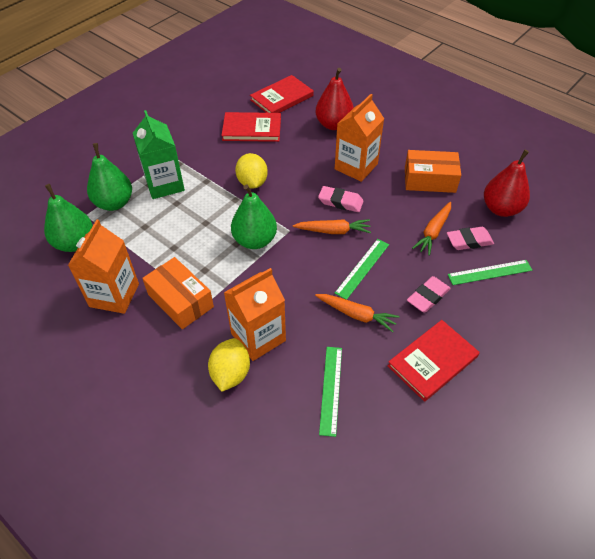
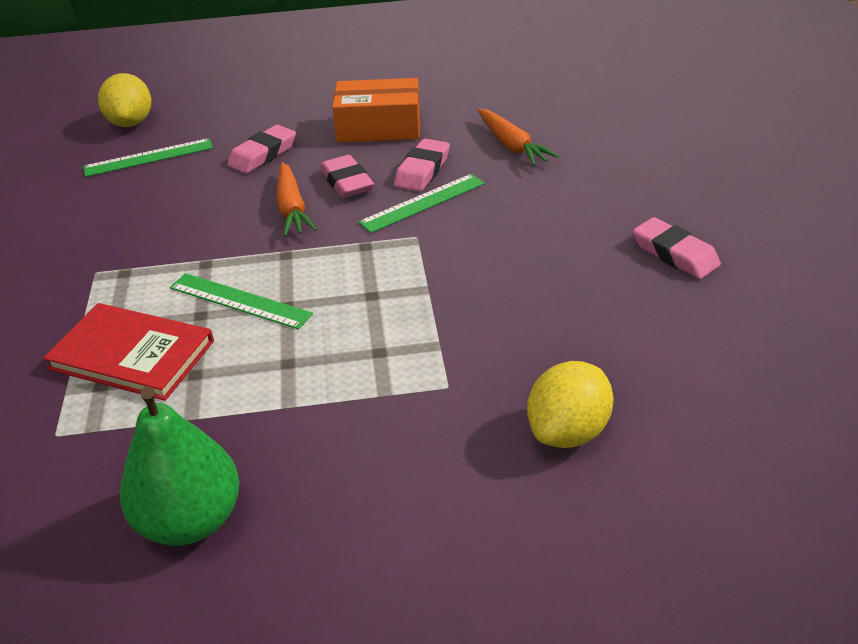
green carton: 1 -> 0
green pear: 3 -> 1
orange box: 2 -> 1
orange carrot: 3 -> 2
orange carton: 3 -> 0
pink eraser: 3 -> 4
red book: 3 -> 1
red pear: 2 -> 0

